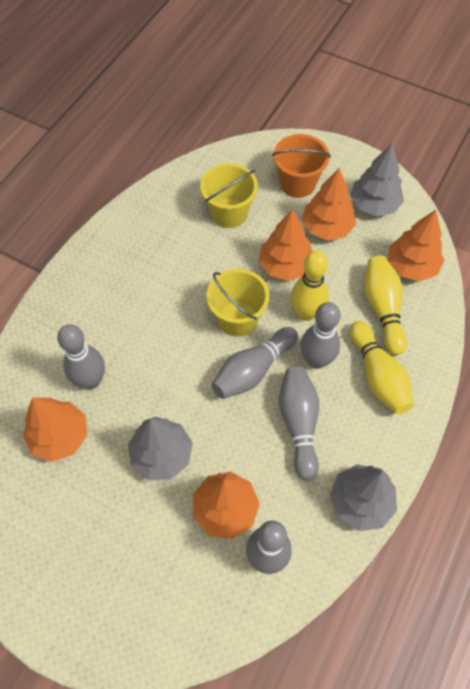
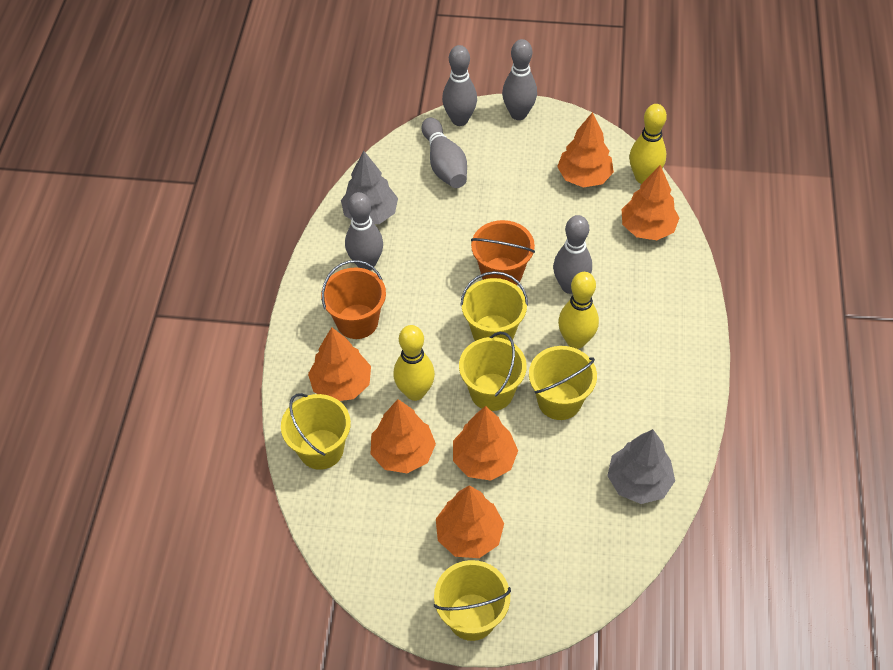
grey tree: 3 -> 2
orange bucket: 1 -> 2
orange tree: 5 -> 6
yellow bucket: 2 -> 5

